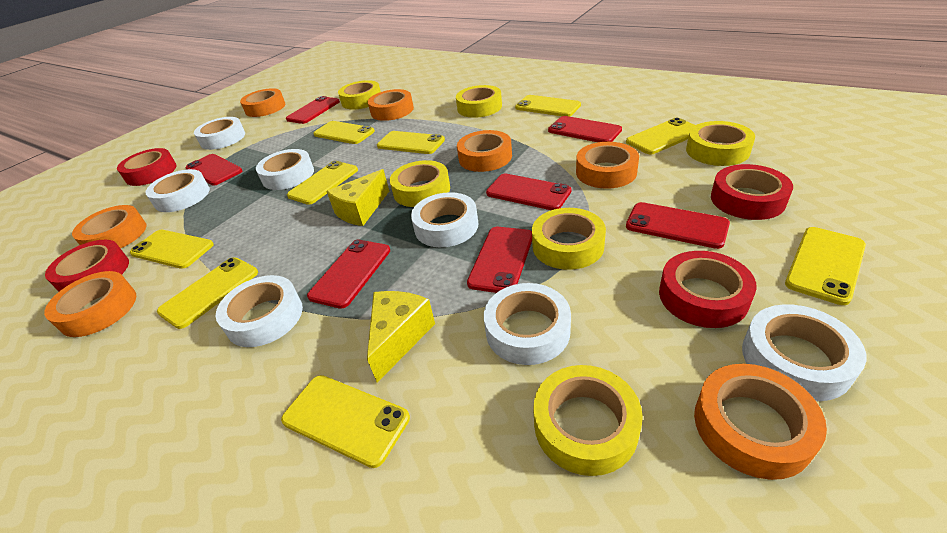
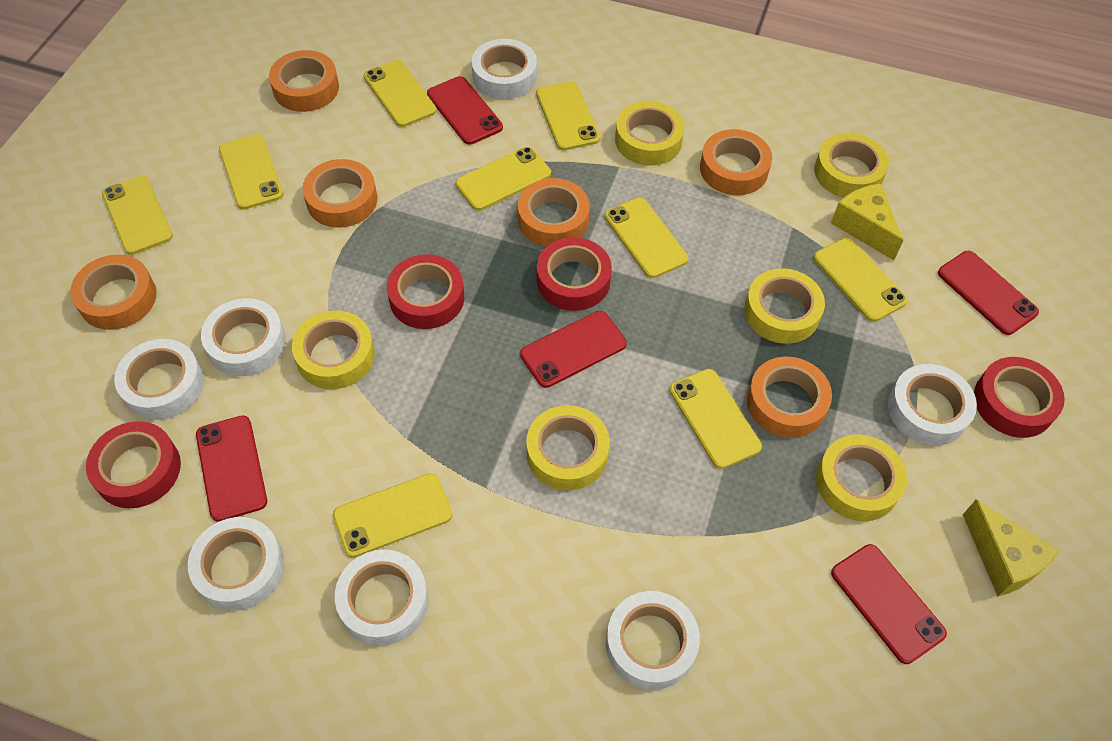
orange tape: 7 -> 6
red phone: 7 -> 5

